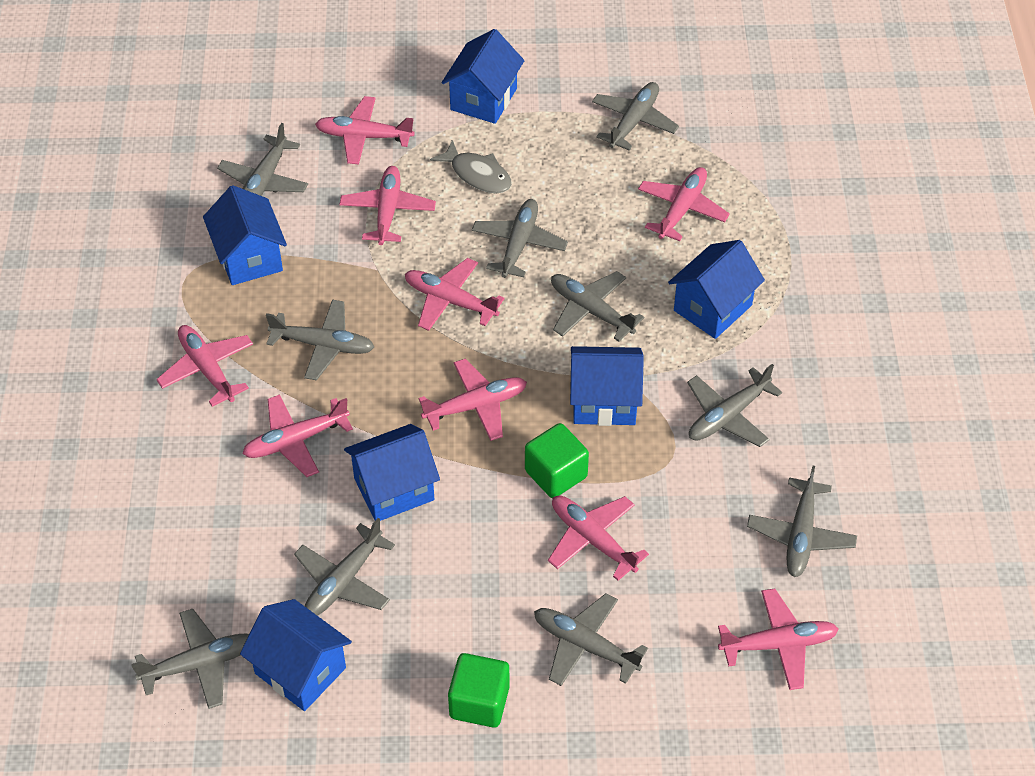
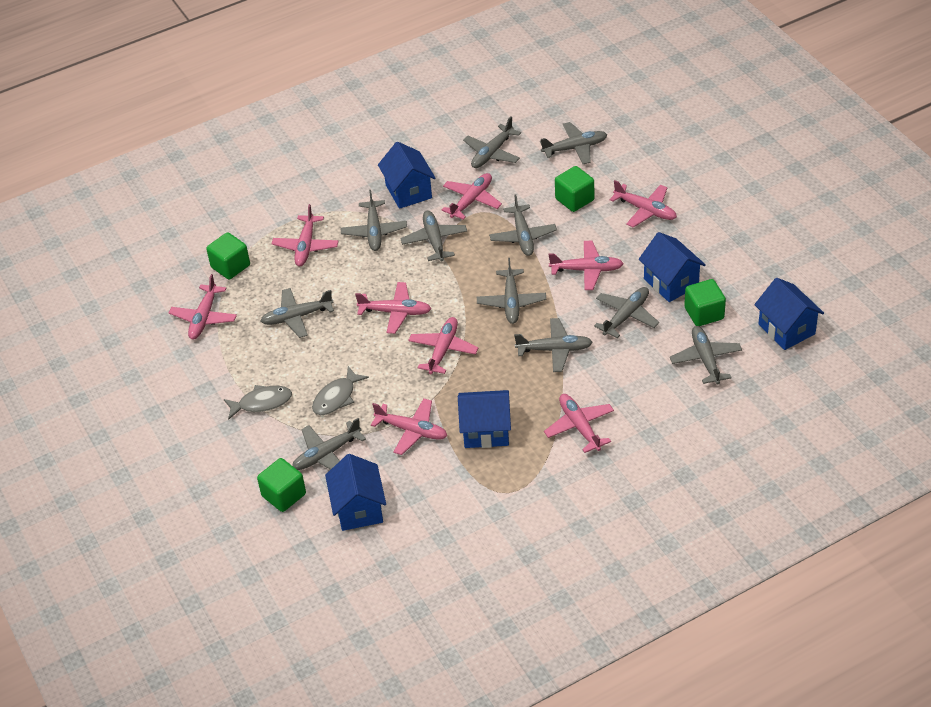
blue house: 6 -> 5
green cube: 2 -> 4
grey fish: 1 -> 2
grey plane: 10 -> 11

